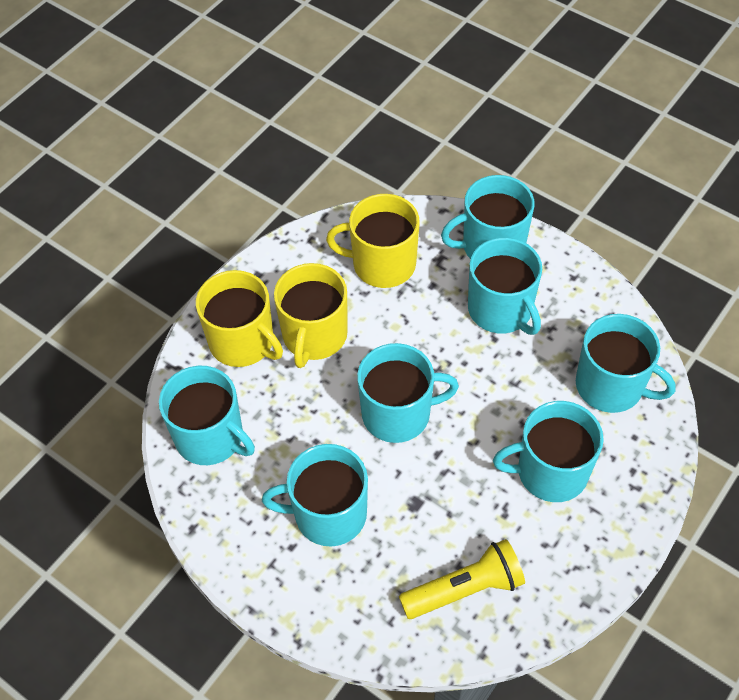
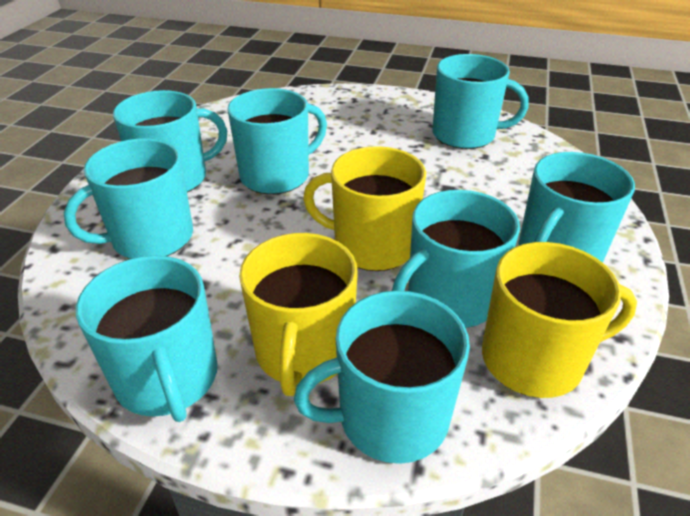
turquoise mug: 7 -> 8
yellow flashlight: 1 -> 0

